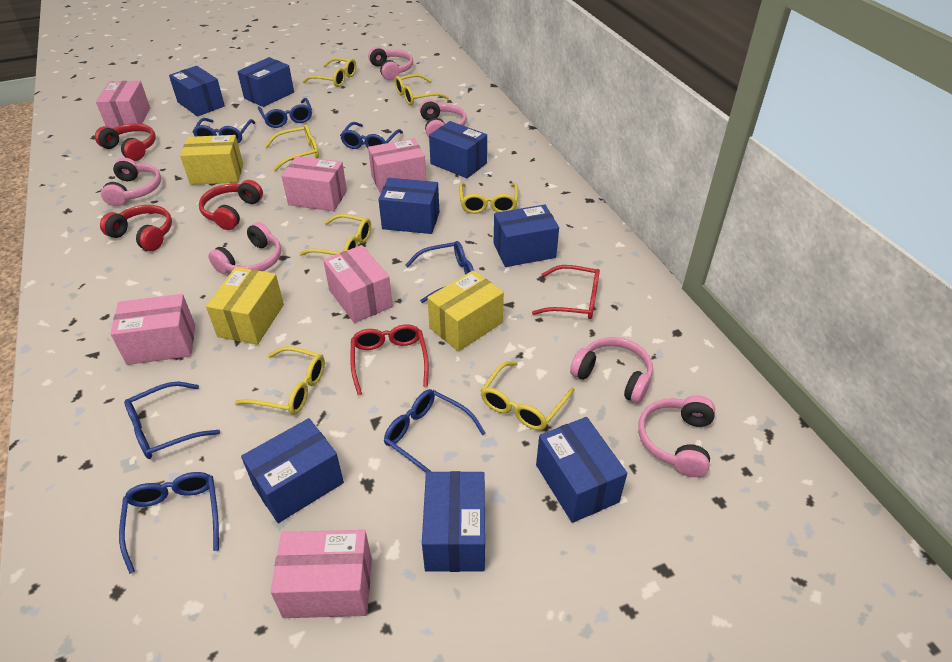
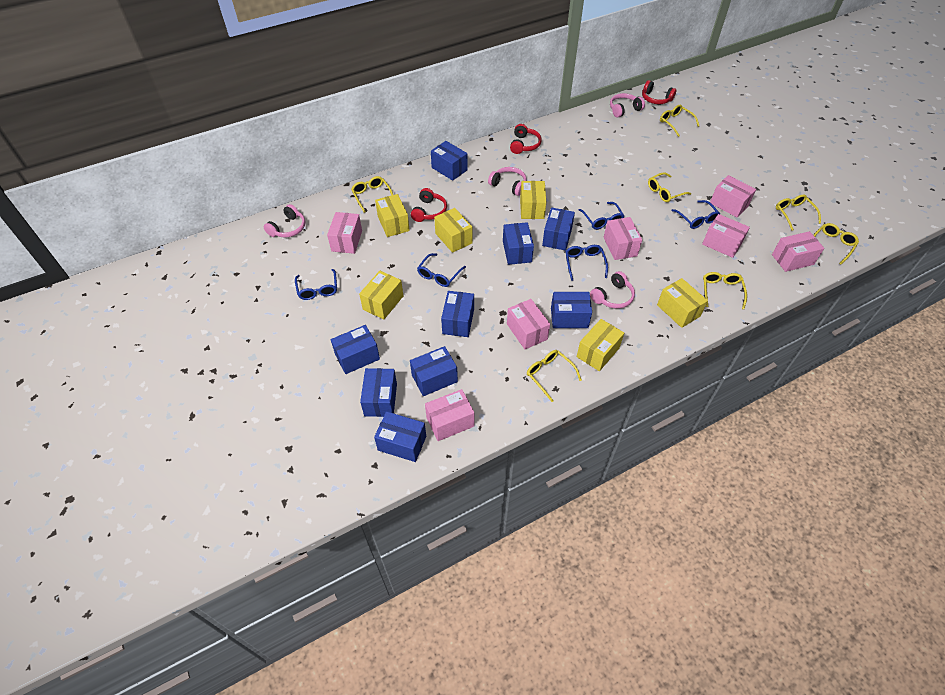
blue box: 8 -> 9
blue glasses: 7 -> 5
pink box: 6 -> 7
pink headphones: 6 -> 4
red glasses: 2 -> 0
yellow box: 3 -> 6

